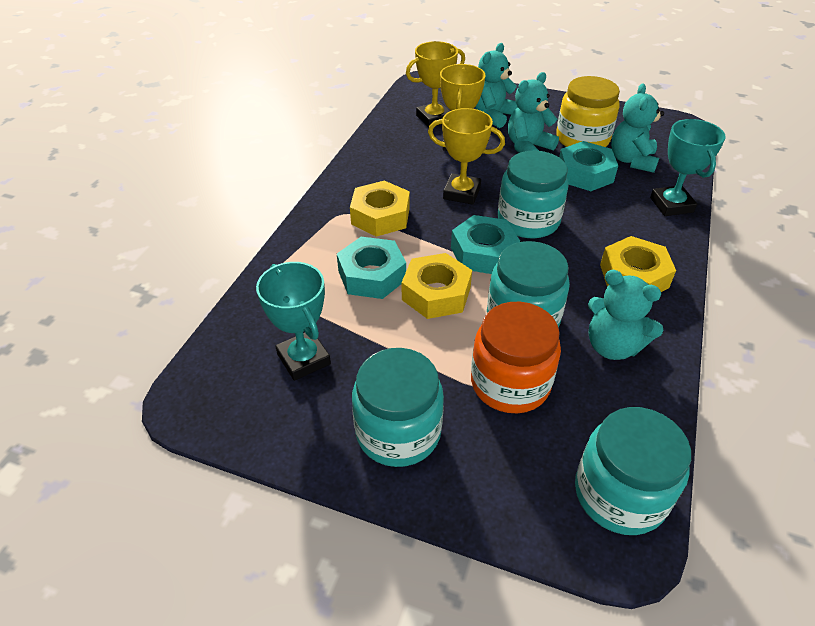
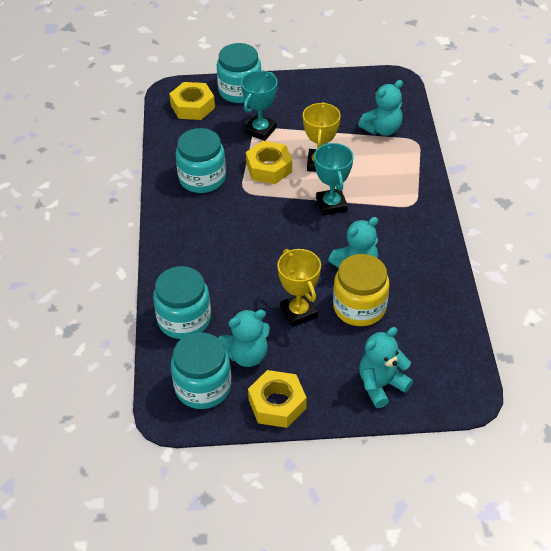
orange jar: 1 -> 0
turquoise nut: 3 -> 0
yellow trophy: 3 -> 2

